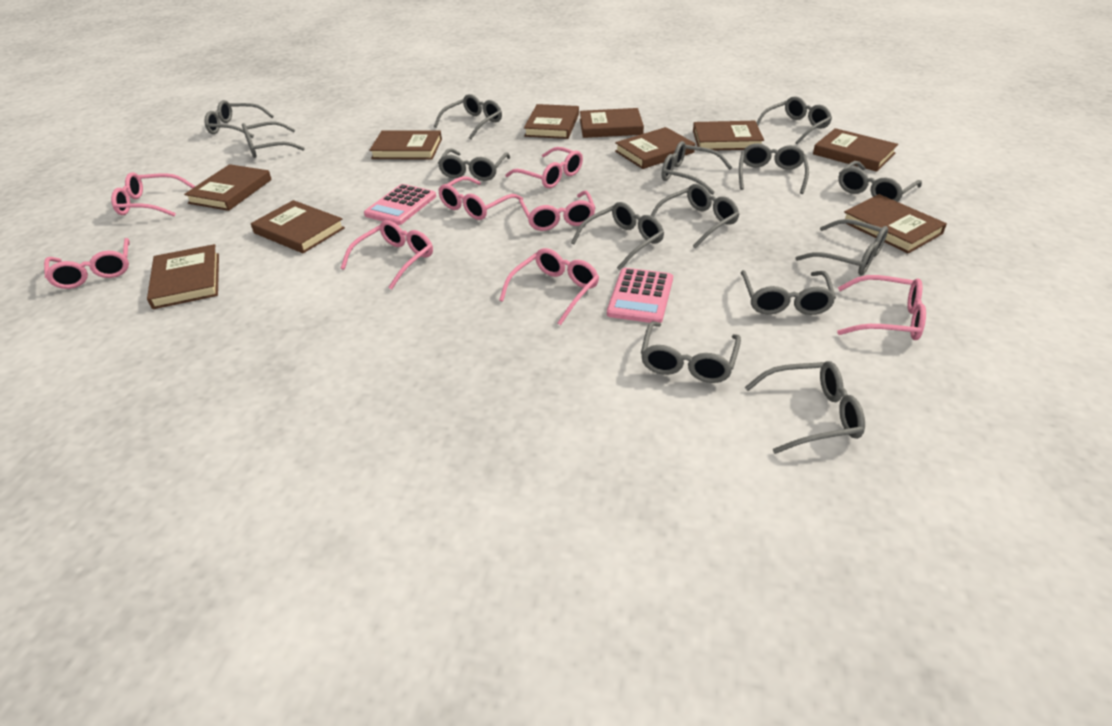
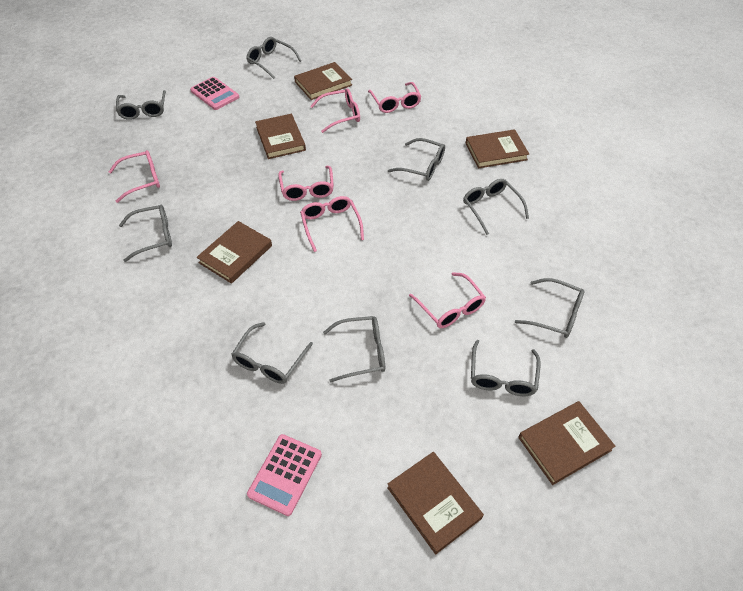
brown book: 10 -> 6
grey glasses: 14 -> 9
pink glasses: 8 -> 6

